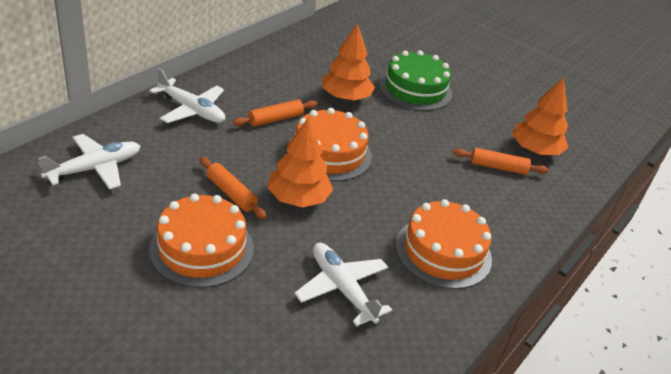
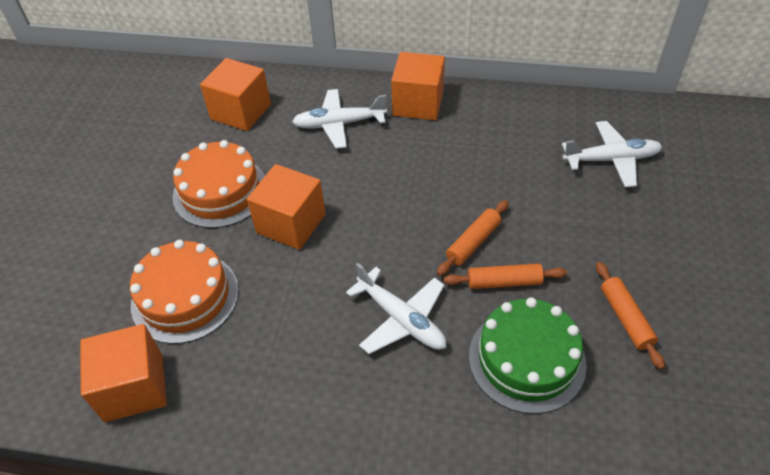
orange cake: 3 -> 2
orange cube: 0 -> 4
orange tree: 3 -> 0

